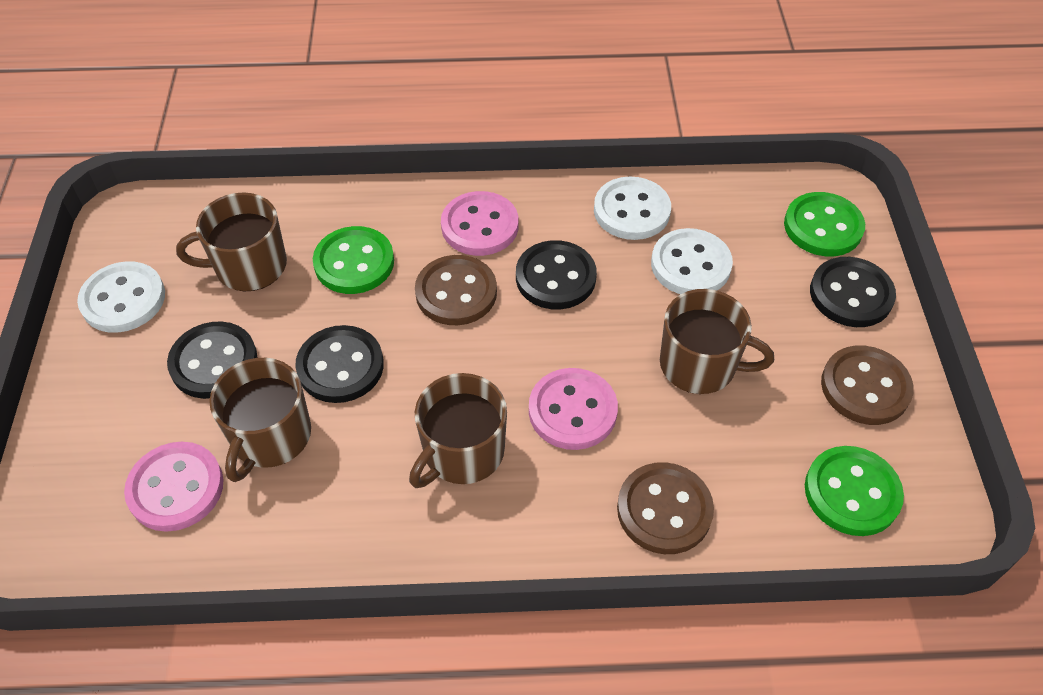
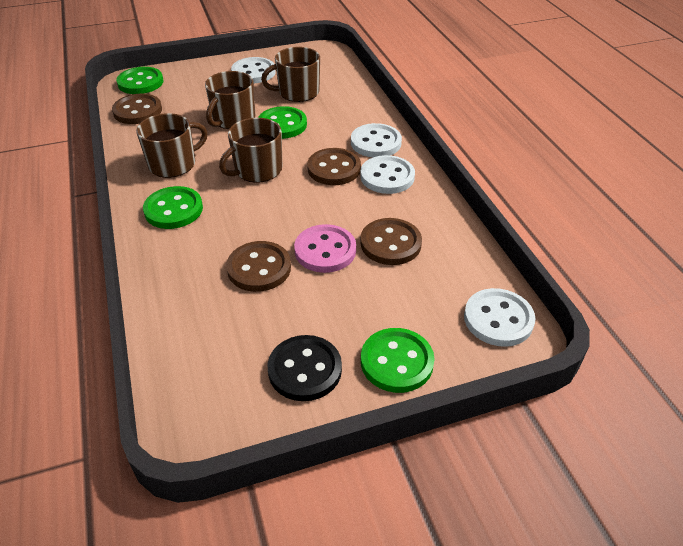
black button: 4 -> 1
brown button: 3 -> 4
green button: 3 -> 4
pink button: 3 -> 1
white button: 3 -> 4

